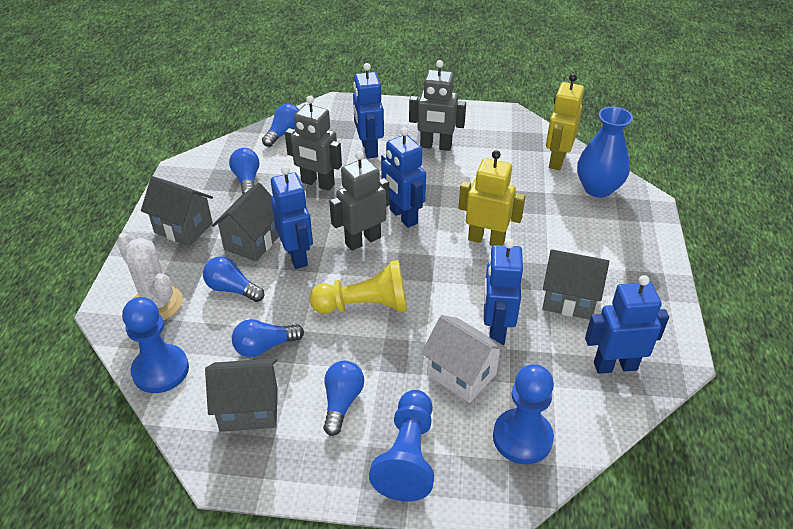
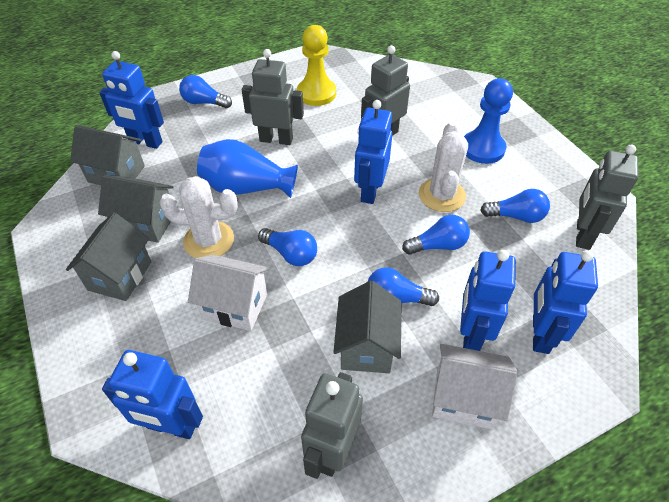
blue pawn: 3 -> 1
grey robot: 3 -> 4
white cactus: 1 -> 2
white house: 1 -> 2
yellow robot: 2 -> 0

